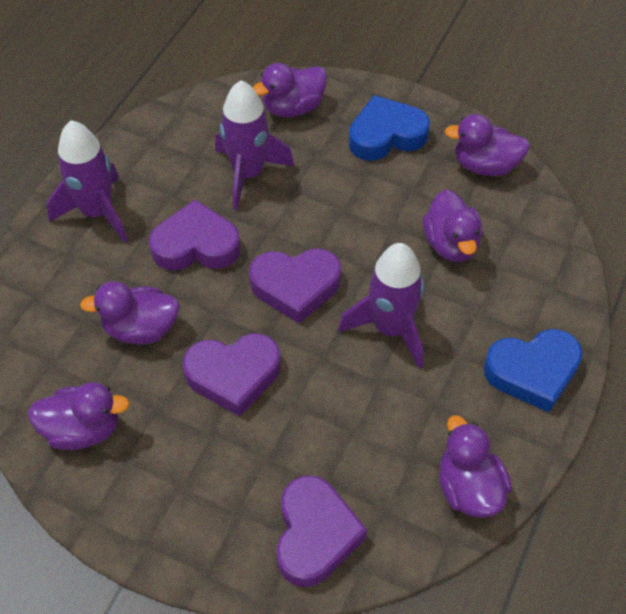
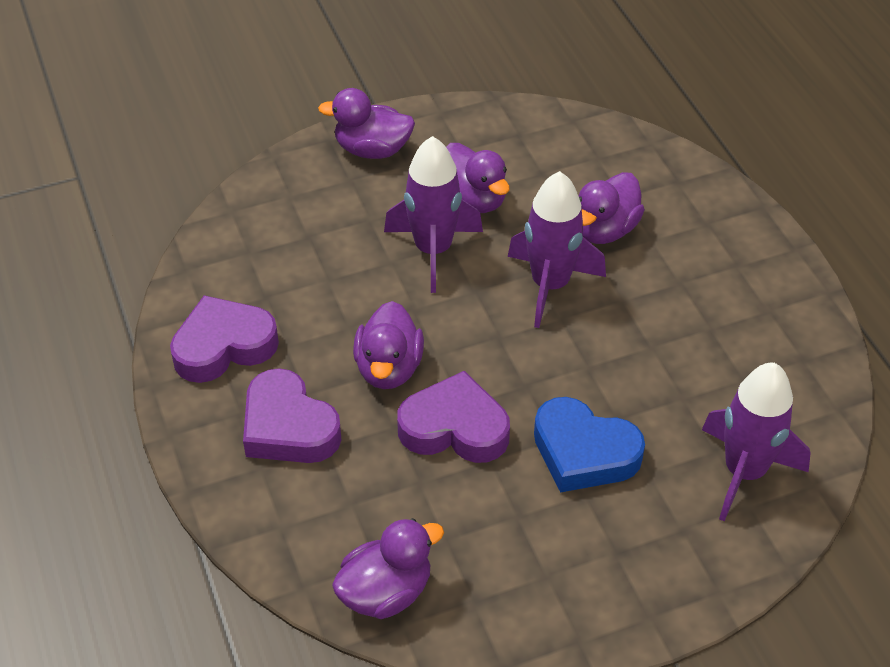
blue heart: 2 -> 1
purple duck: 6 -> 5
purple heart: 4 -> 3

